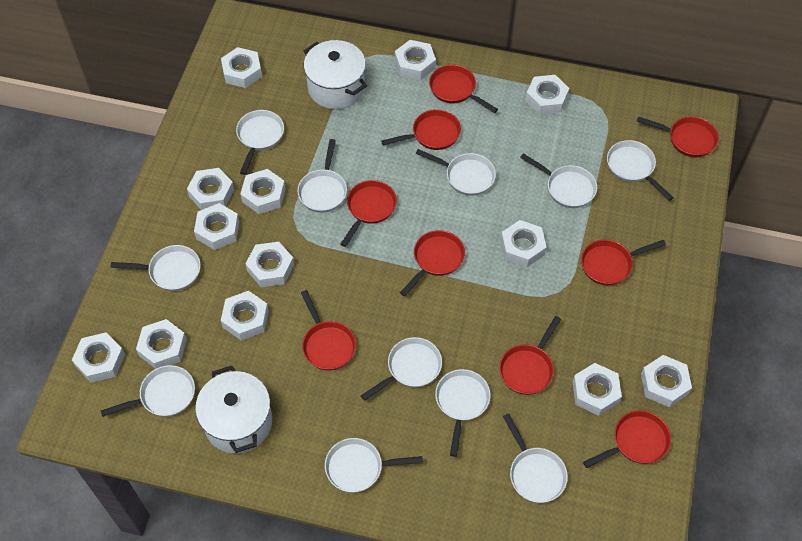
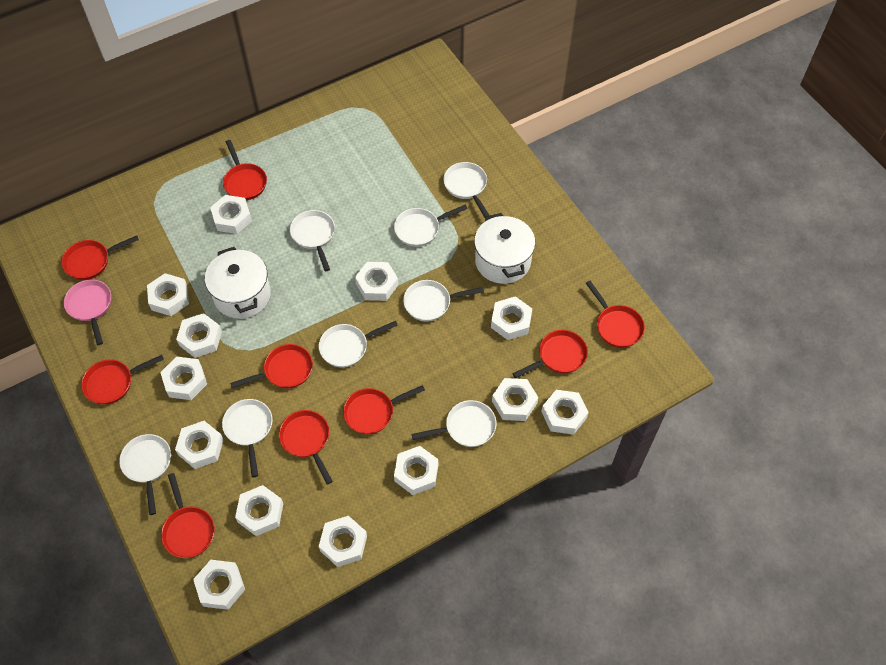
pink pan: 0 -> 1
white pan: 11 -> 8

